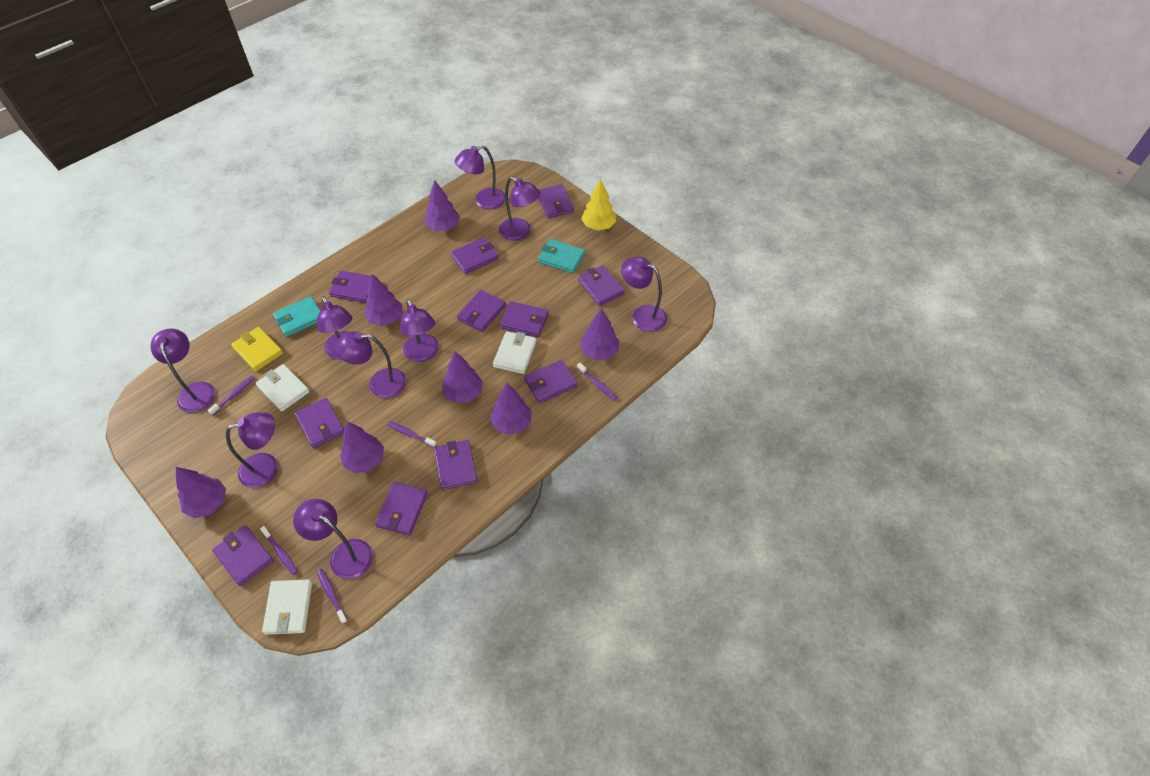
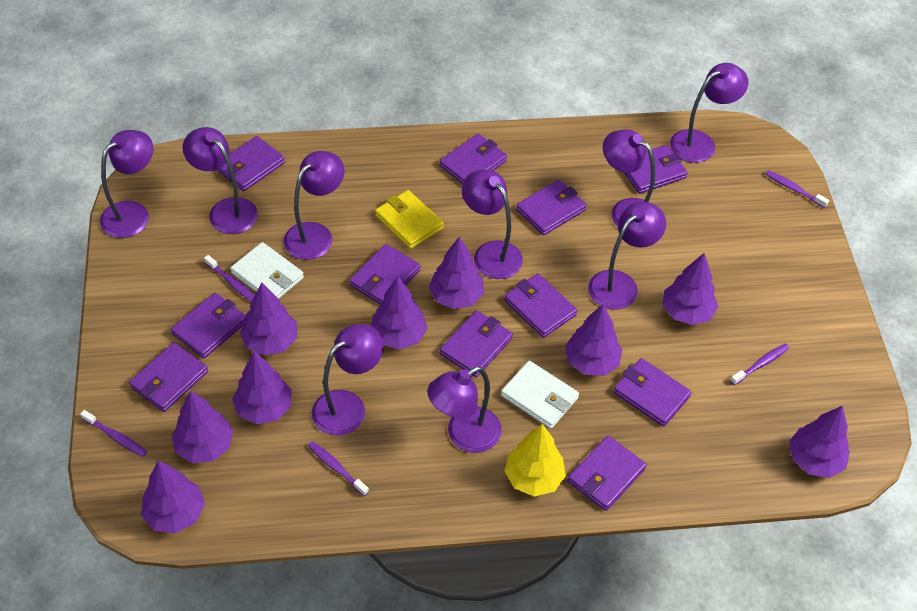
purple tree: 7 -> 9
turquoise wallet: 2 -> 0
white wallet: 3 -> 2

